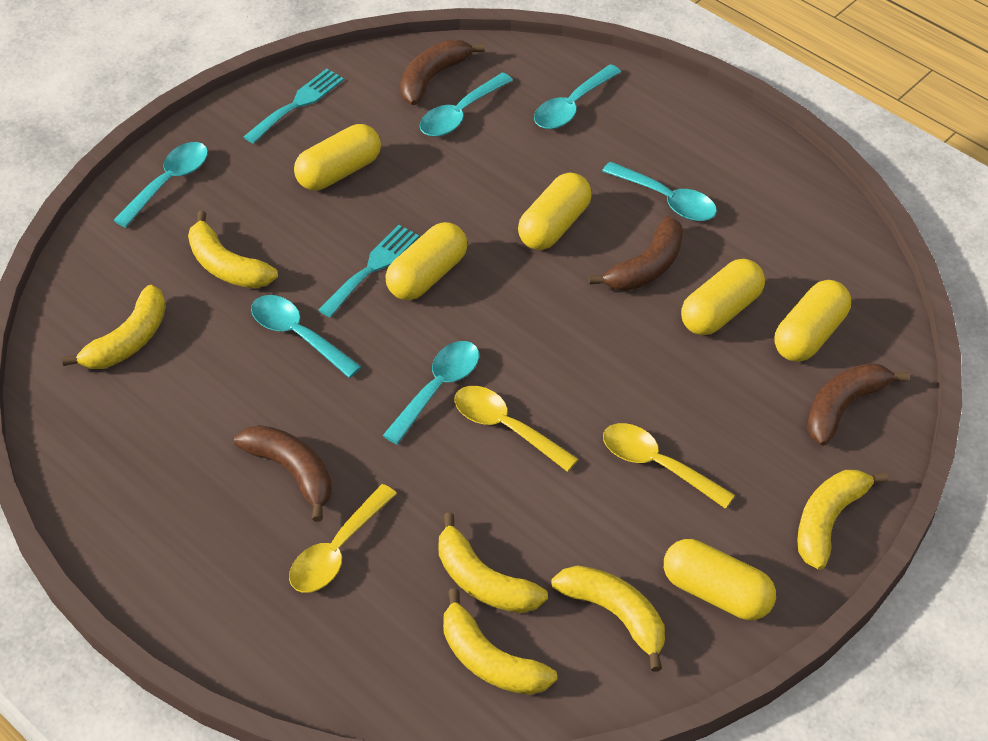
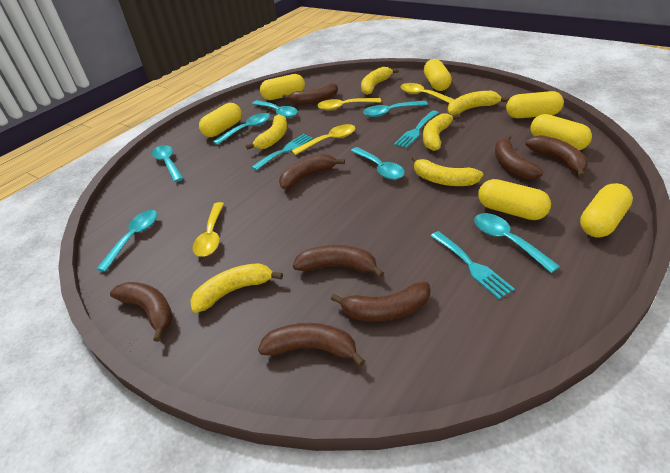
brown banana: 4 -> 8
turquoise fork: 2 -> 3
turquoise spoon: 6 -> 7
yellow capsule: 6 -> 7
yellow spoon: 3 -> 4

